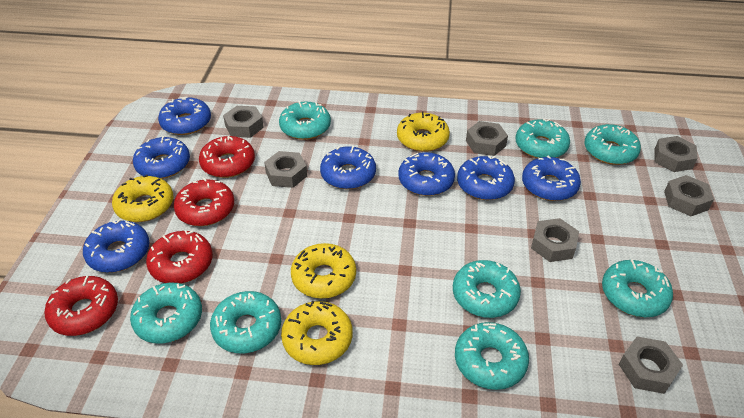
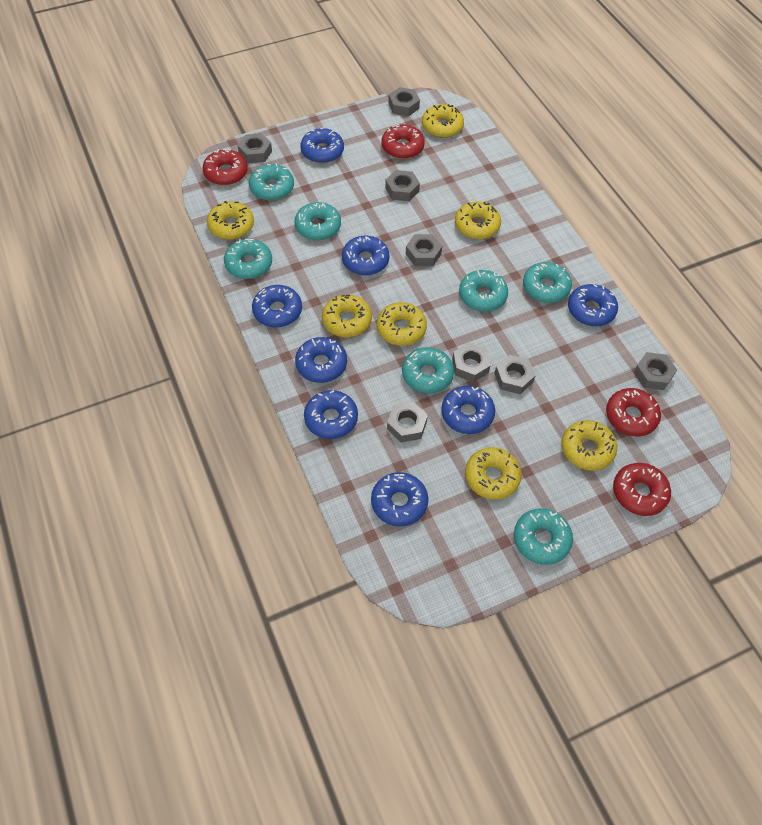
blue donut: 7 -> 8
grey nut: 7 -> 8
turquoise donut: 8 -> 7
yellow donut: 4 -> 7

